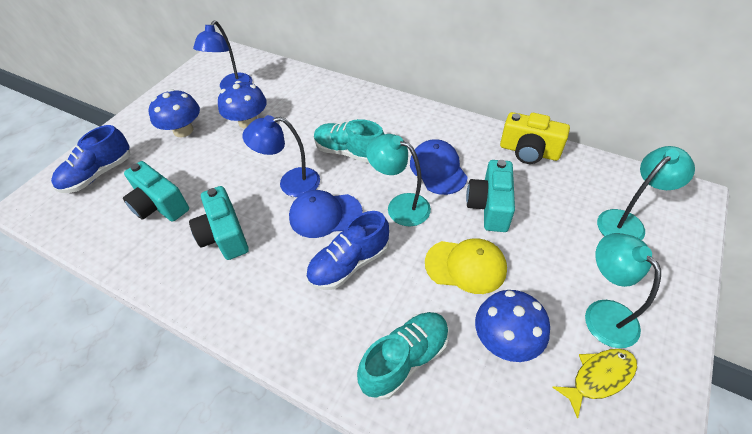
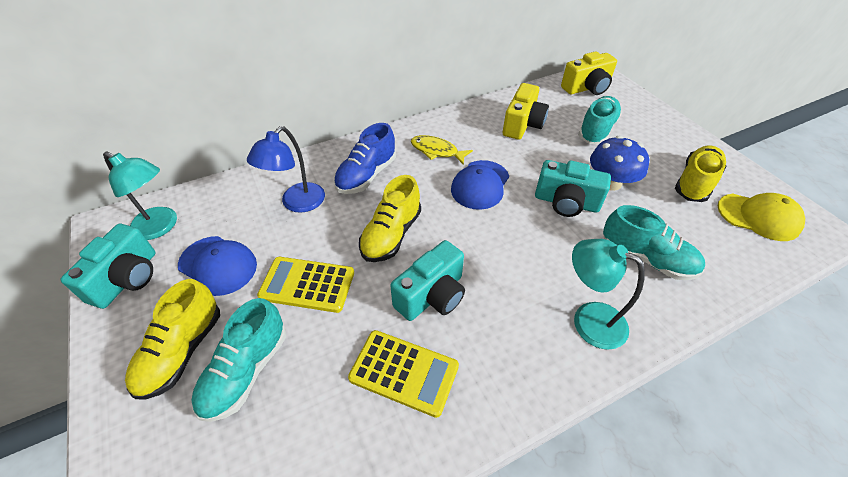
blue lamp: 2 -> 1
blue mushroom: 3 -> 1
blue shoe: 2 -> 1
turquoise lamp: 3 -> 2
turquoise shoe: 2 -> 3
yellow calculator: 0 -> 2
yellow camera: 1 -> 2
yellow shoe: 0 -> 3

